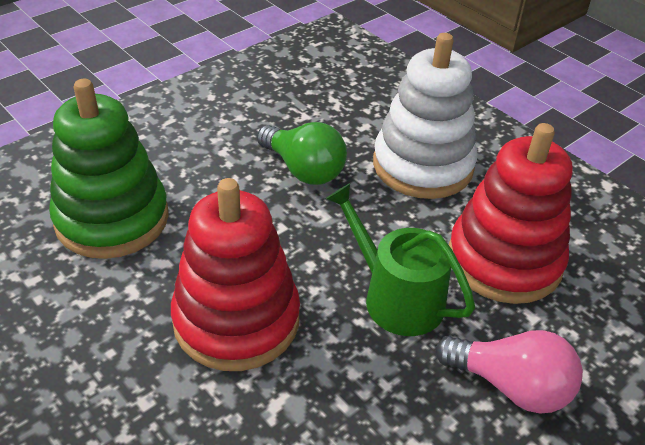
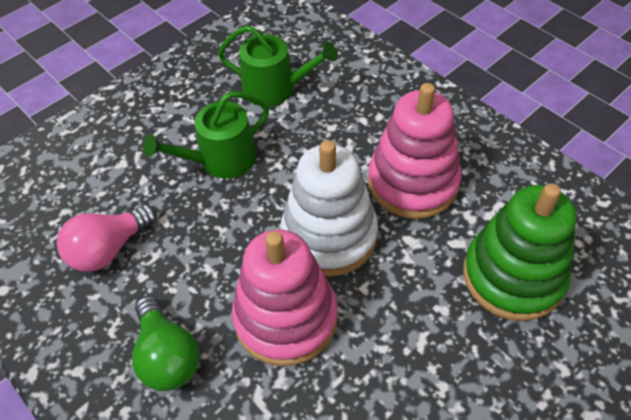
green watering can: 1 -> 2
pink stacking toy: 0 -> 2
red stacking toy: 2 -> 0

